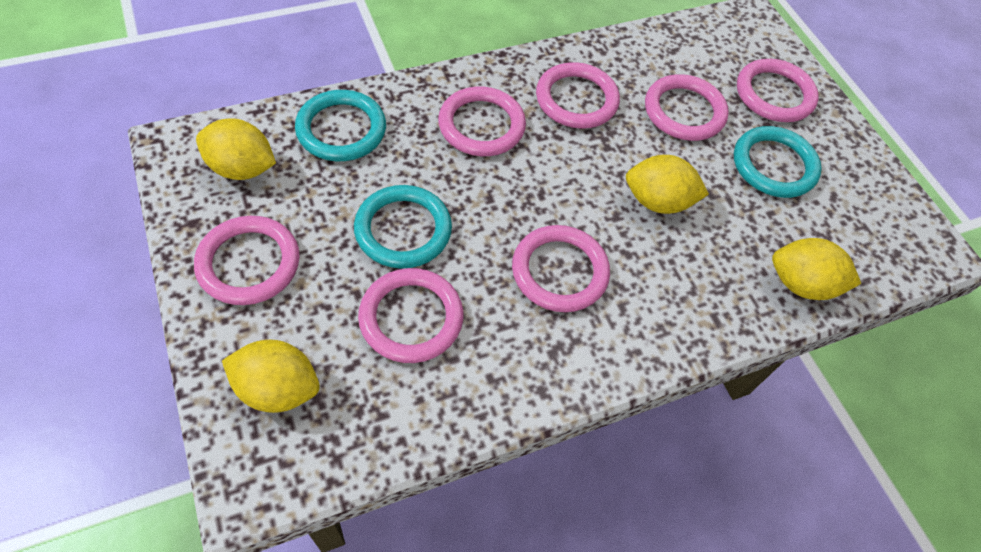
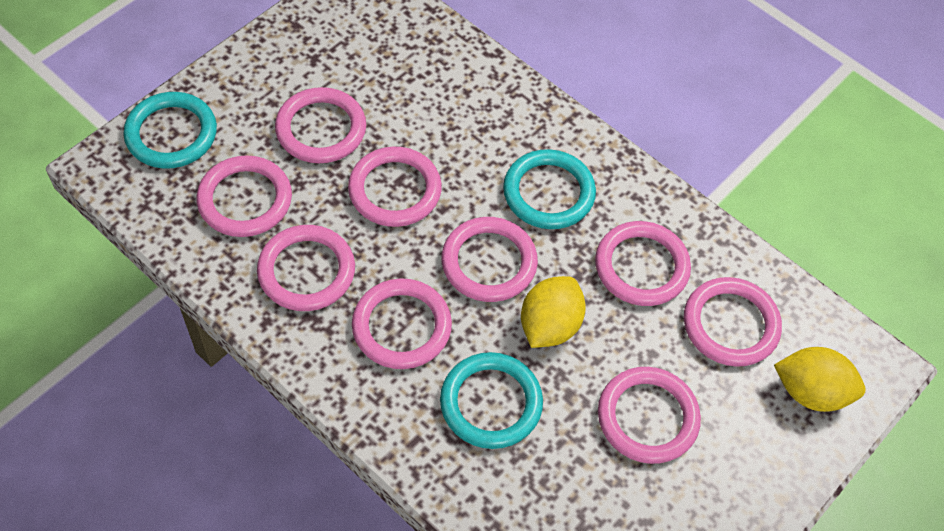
pink ring: 7 -> 9
yellow lemon: 4 -> 2

